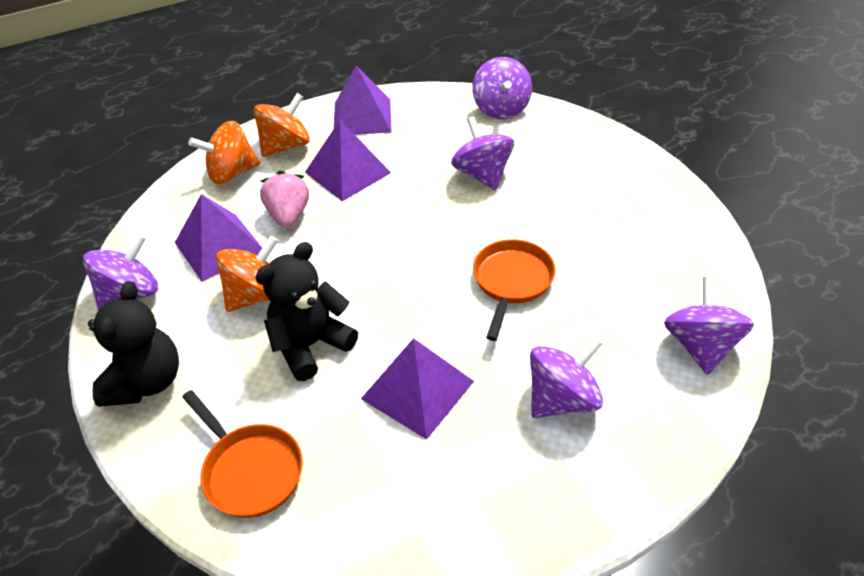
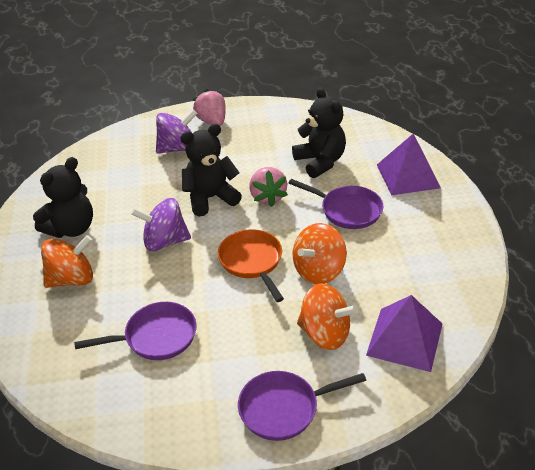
black teddy bear: 2 -> 3
orange pan: 2 -> 1
pink strawberry: 1 -> 2
purple pan: 0 -> 3
purple pyramid: 4 -> 2
purple spinning top: 5 -> 2

